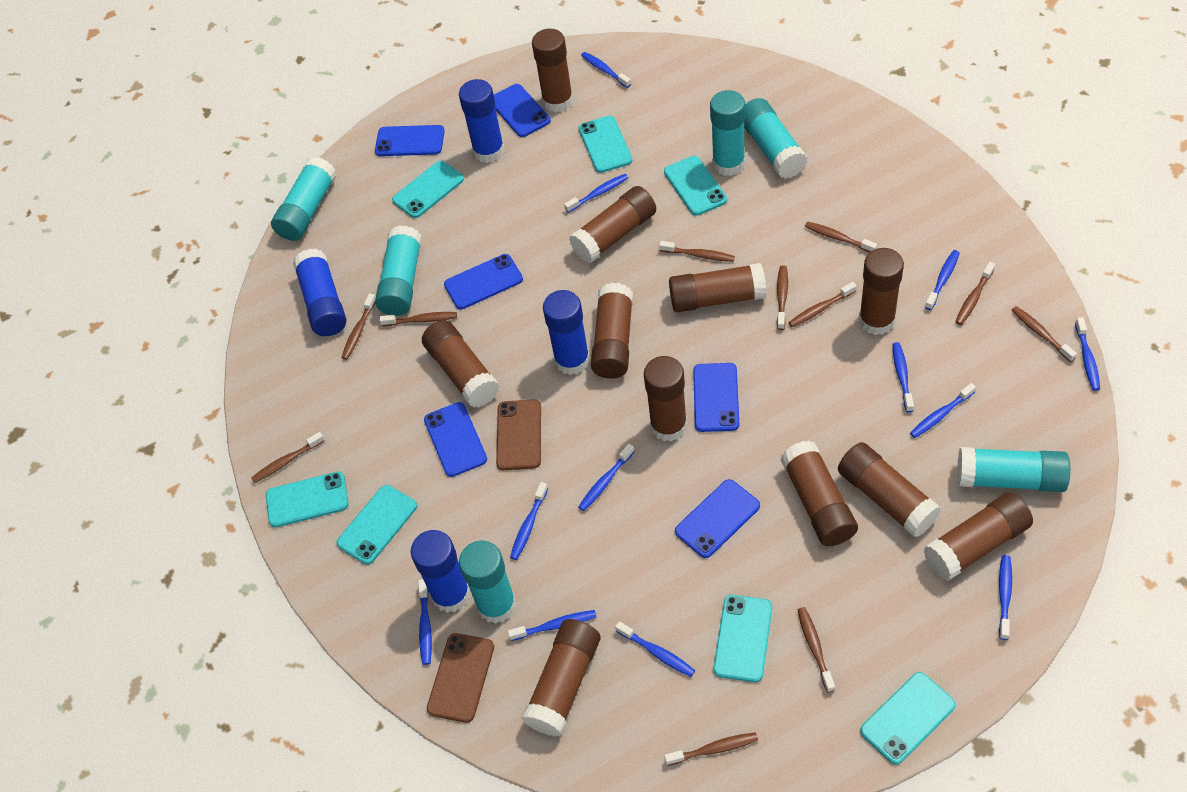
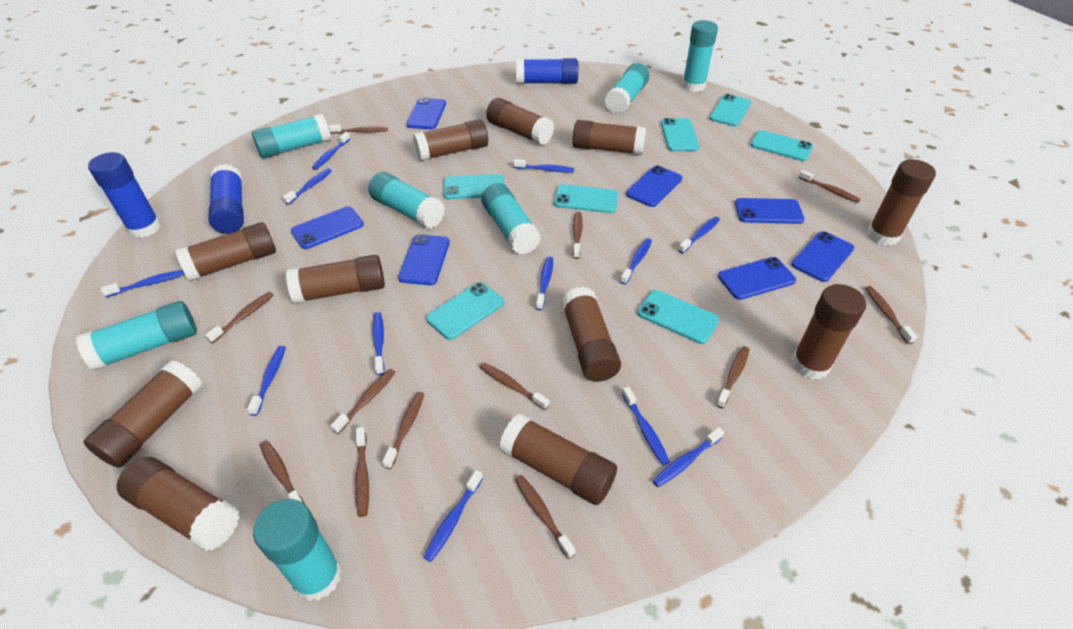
blue glue stick: 4 -> 3
blue phone: 6 -> 7
brown phone: 2 -> 0
brown toothbrush: 11 -> 12
turquoise glue stick: 6 -> 7

